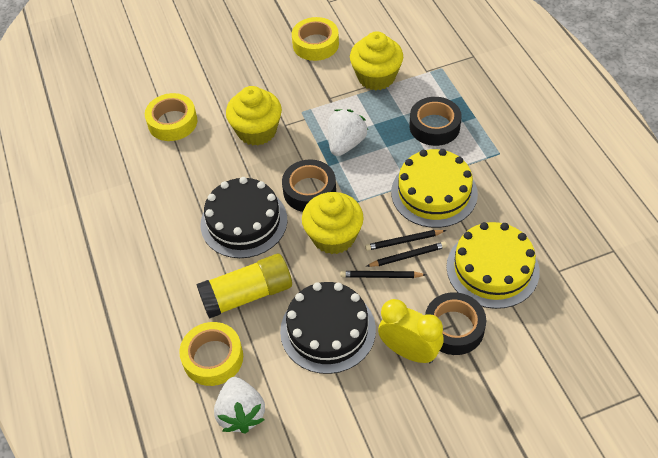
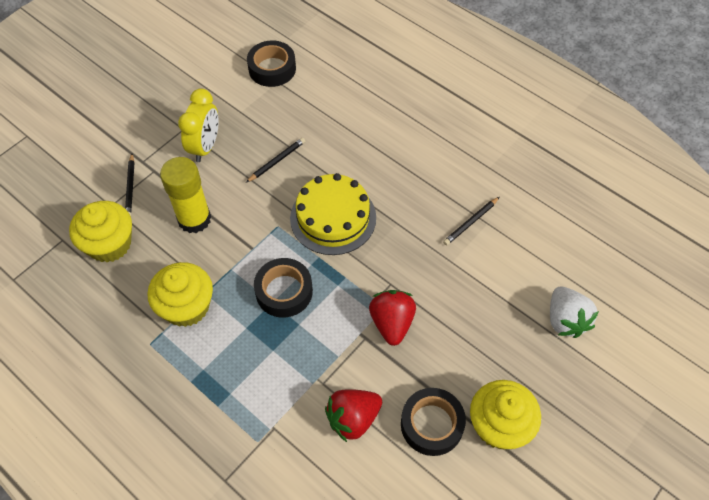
black cake: 2 -> 0
red strawberry: 0 -> 2
white strawberry: 2 -> 1
yellow cake: 2 -> 1
yellow tape: 3 -> 0

